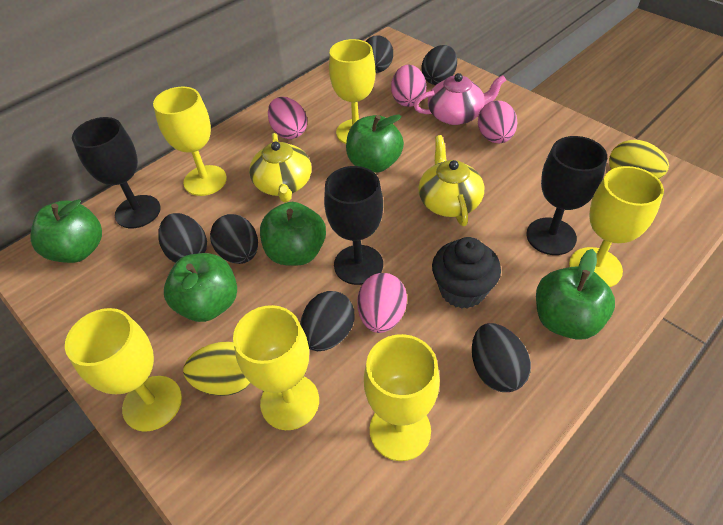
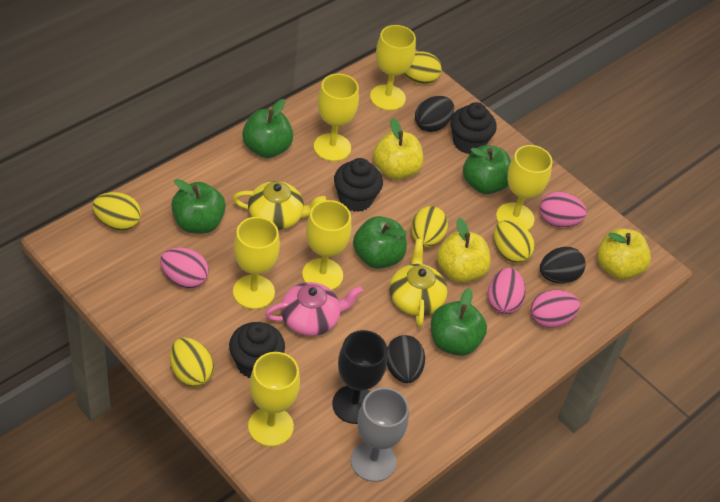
black cupcake: 1 -> 3
black egg: 6 -> 3
black goblet: 3 -> 1
grey goblet: 0 -> 1
yellow apple: 0 -> 3
yellow egg: 2 -> 5

